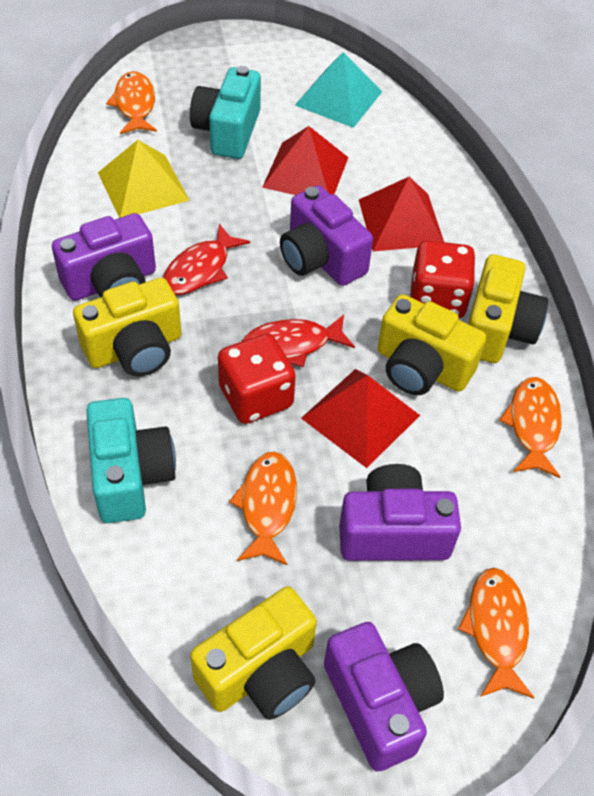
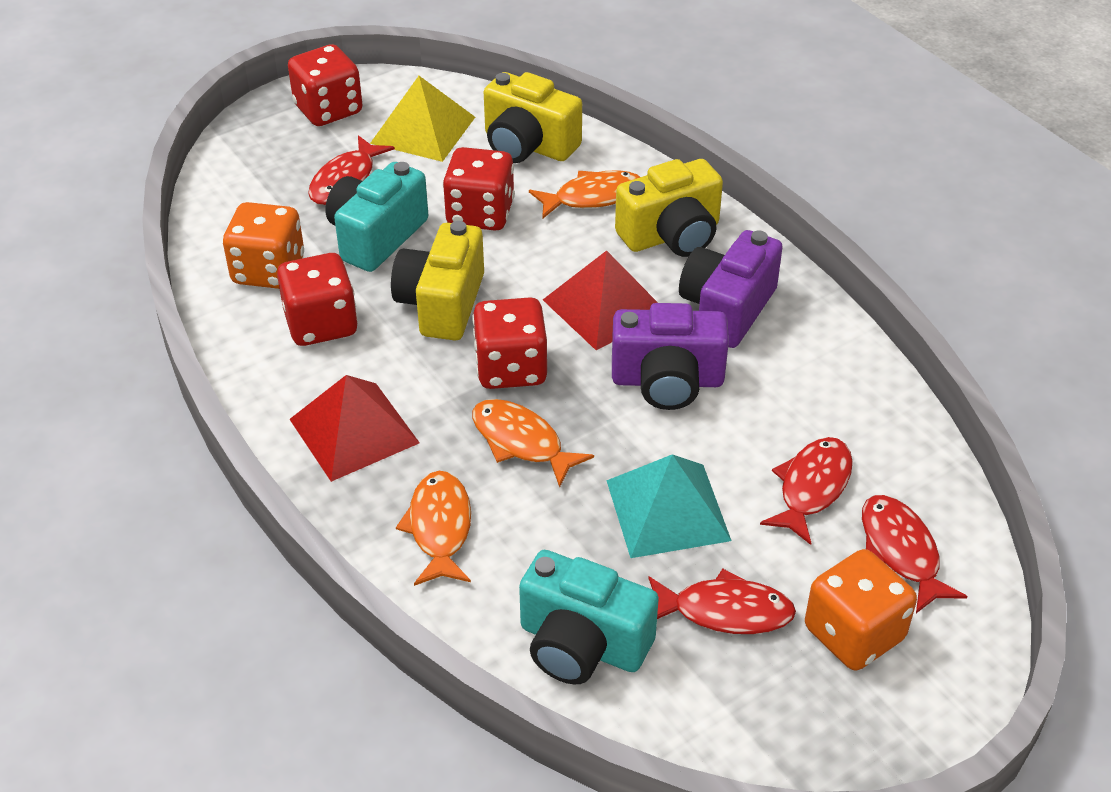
orange dice: 0 -> 2
orange fish: 4 -> 3
purple camera: 4 -> 2
red dice: 2 -> 4
red fish: 2 -> 4
red pyramid: 3 -> 2
yellow camera: 4 -> 3

